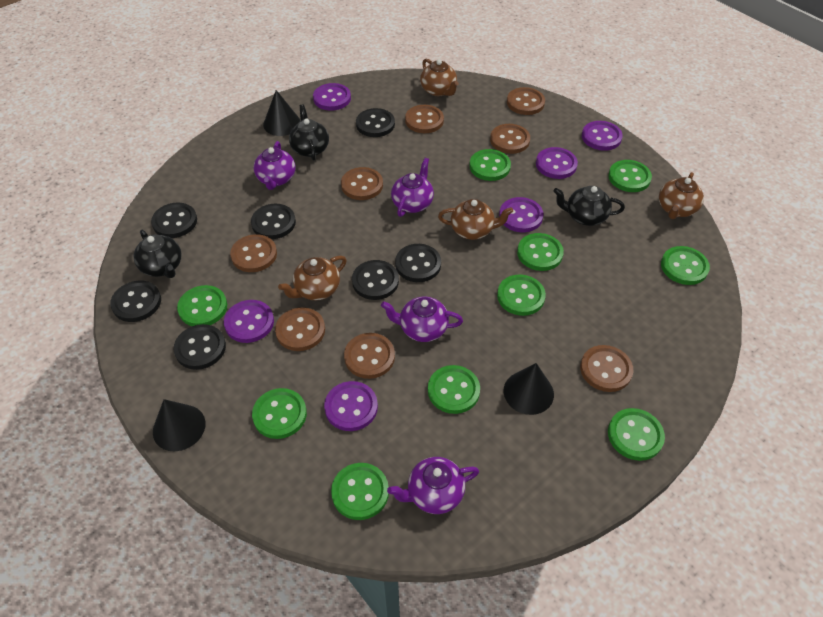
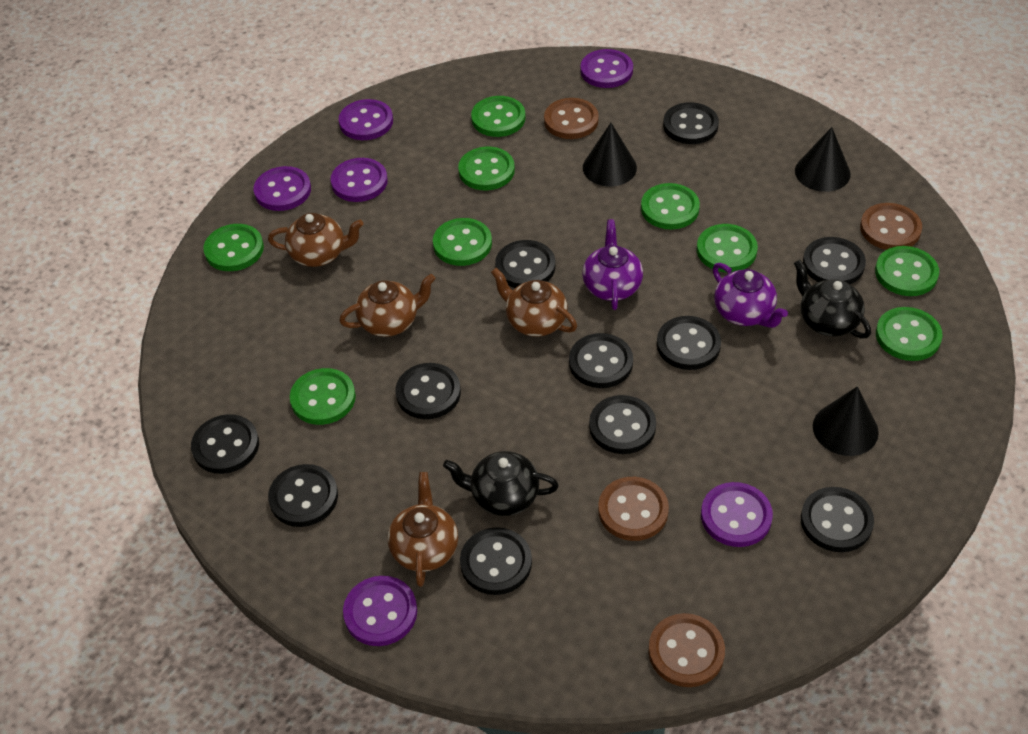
black button: 7 -> 11
black teapot: 3 -> 2
brown button: 8 -> 4
green button: 10 -> 9
purple teapot: 4 -> 2

